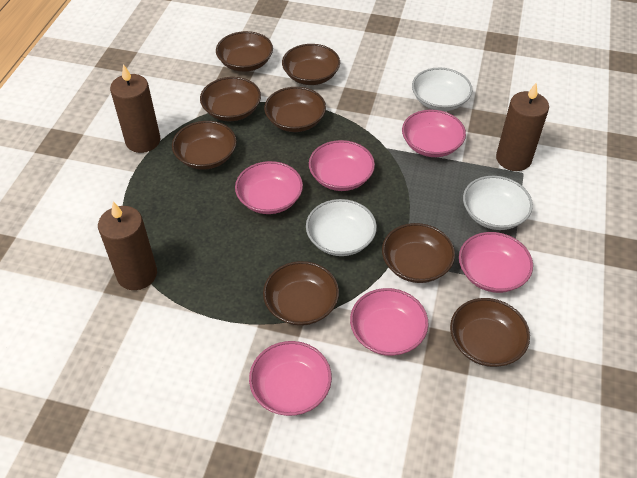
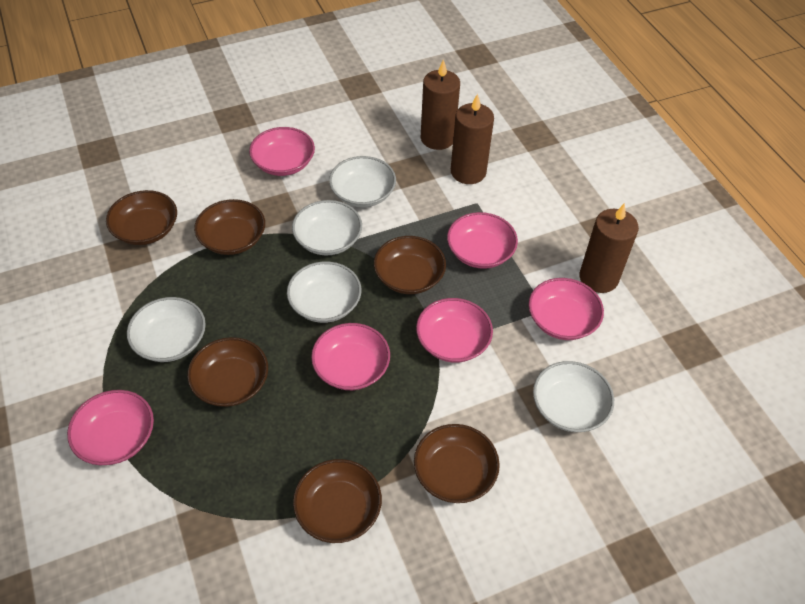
brown bowl: 8 -> 6
white bowl: 3 -> 5

